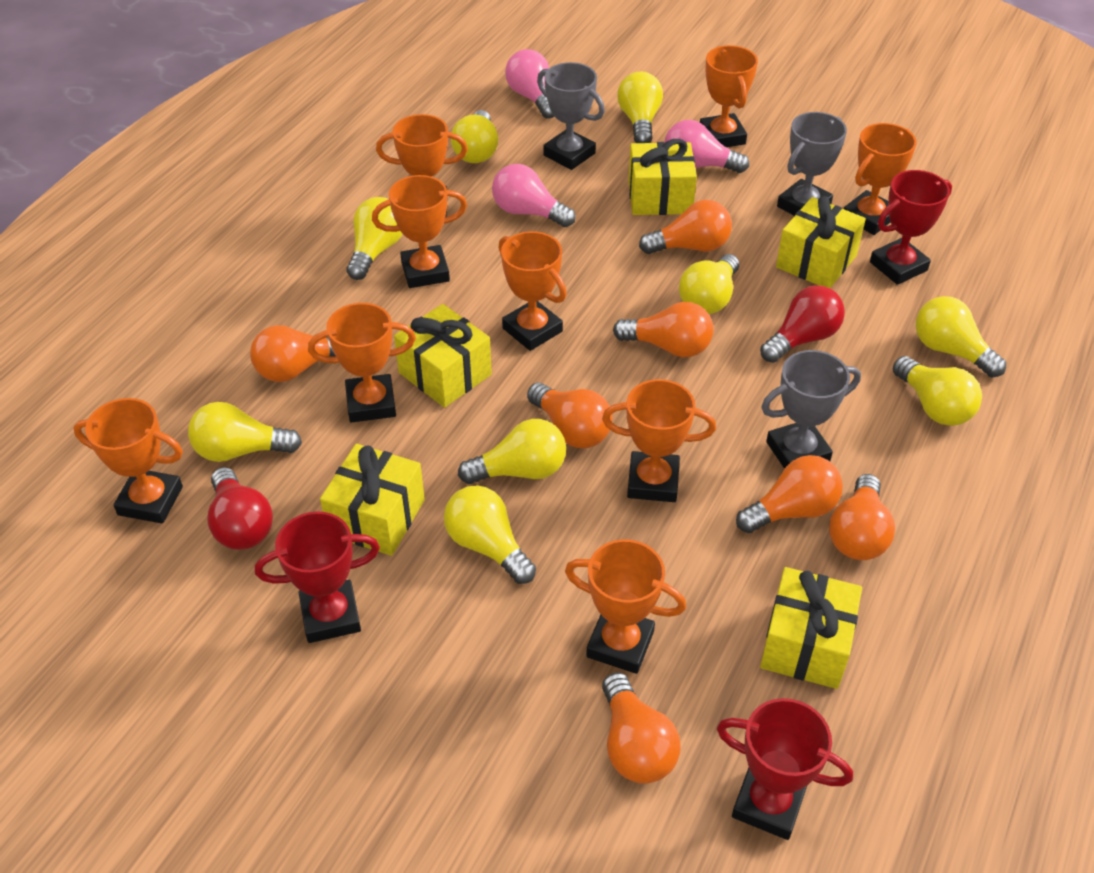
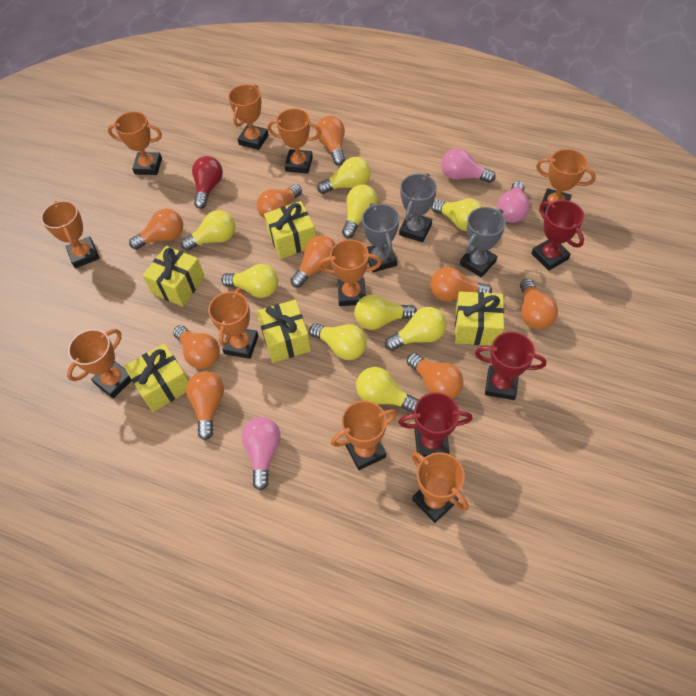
orange light bulb: 7 -> 9
orange trophy: 9 -> 10
red light bulb: 2 -> 1

